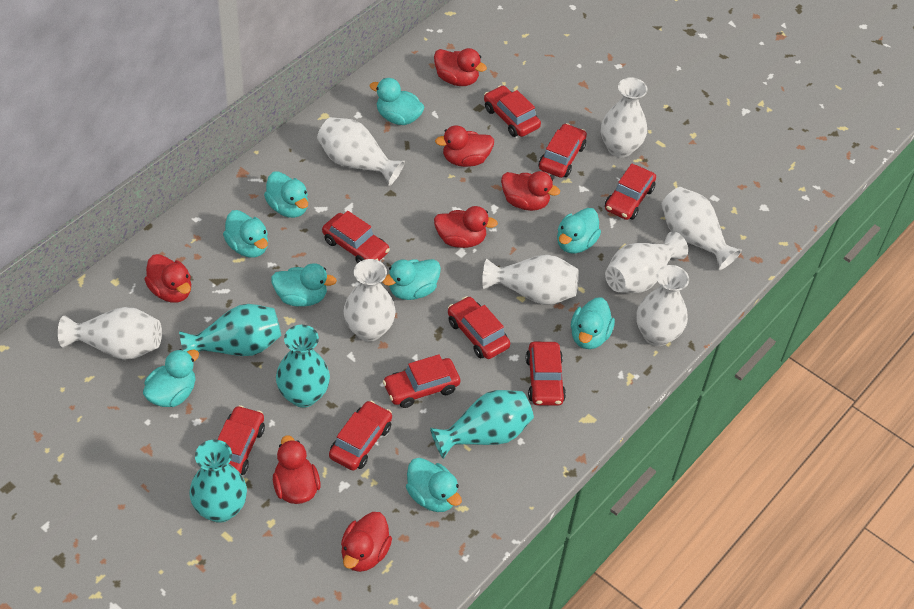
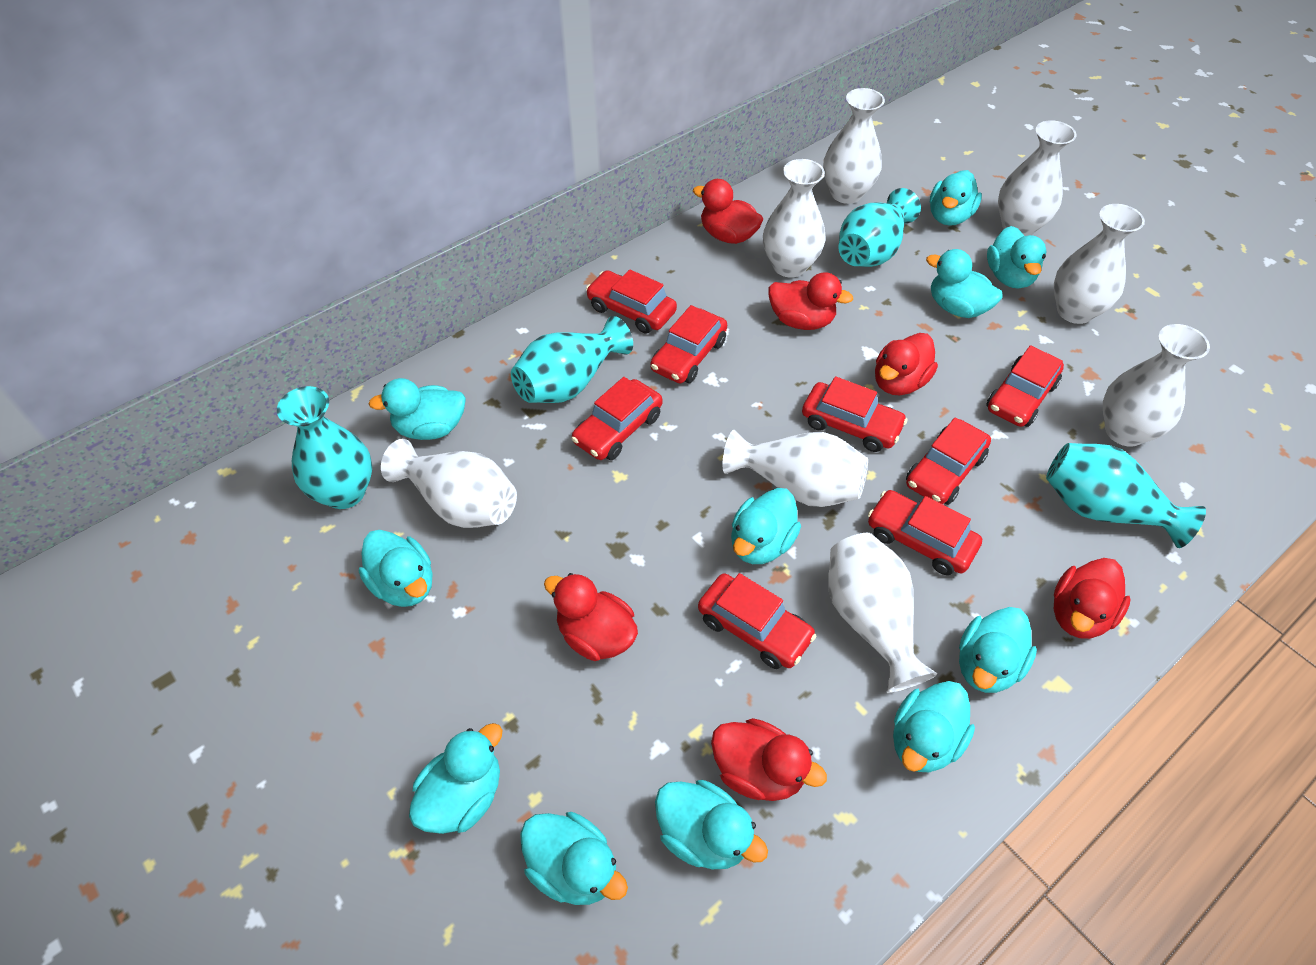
red car: 9 -> 8
red duck: 7 -> 6
turquoise duck: 9 -> 11

